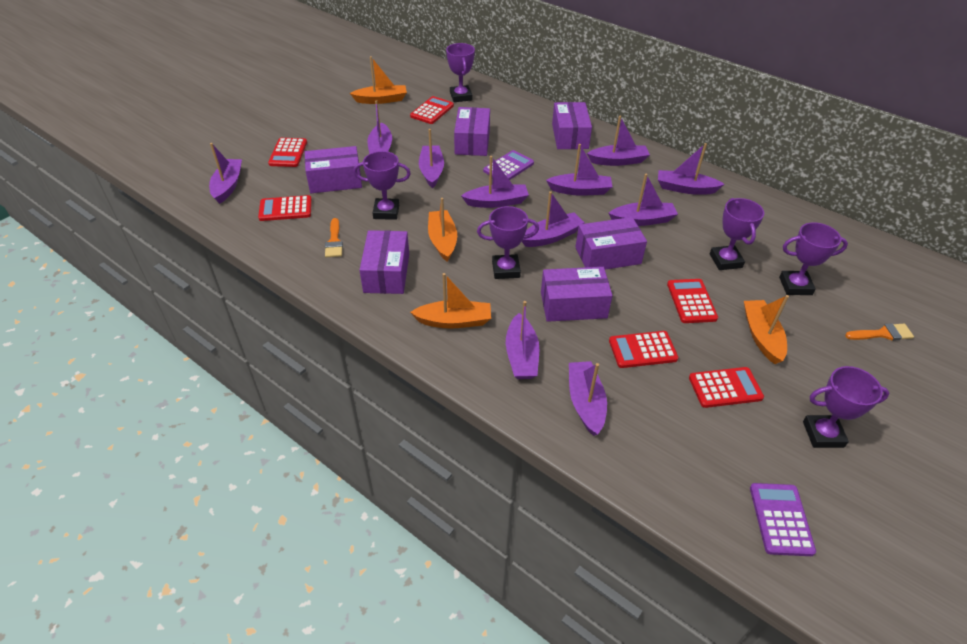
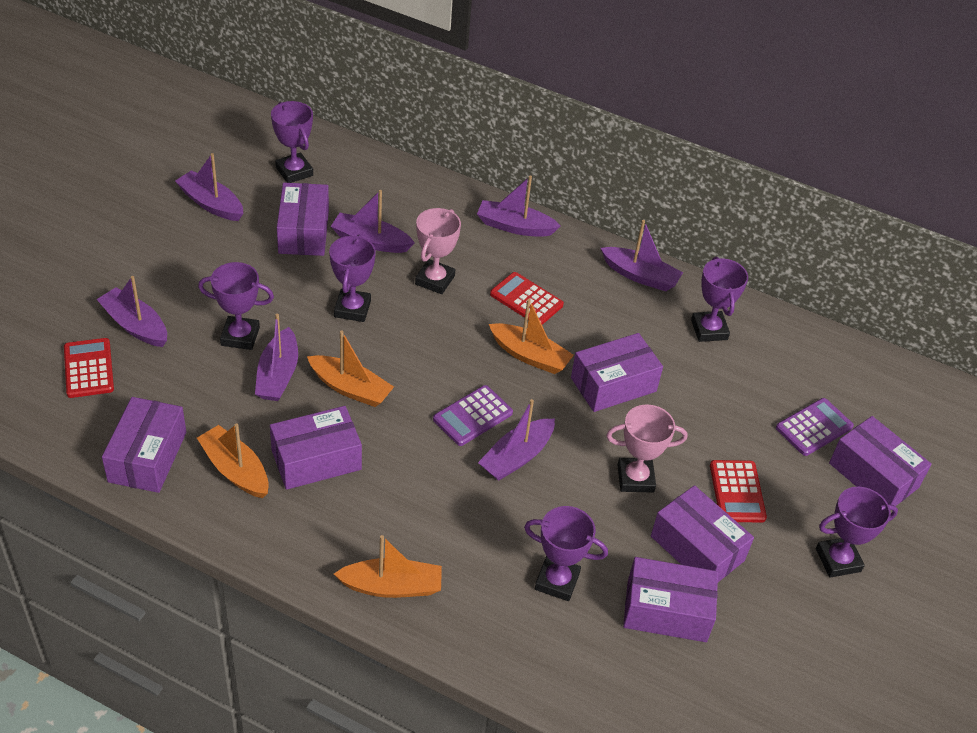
orange brush: 2 -> 0
pink trophy: 0 -> 2
purple boat: 11 -> 7
purple box: 6 -> 7
red calculator: 6 -> 3

